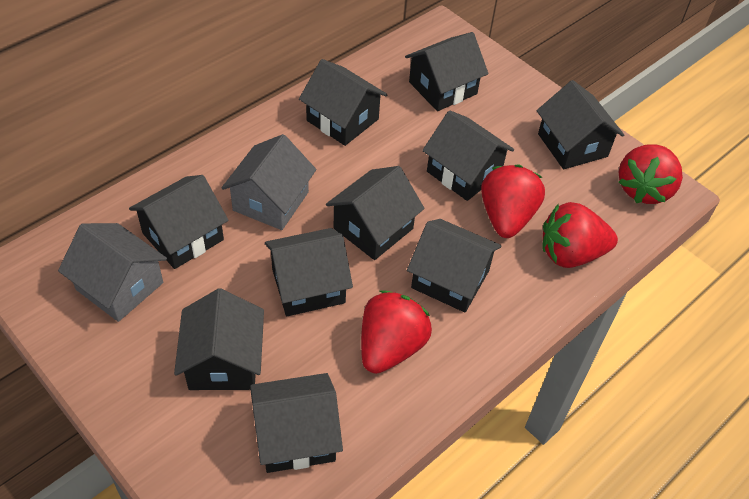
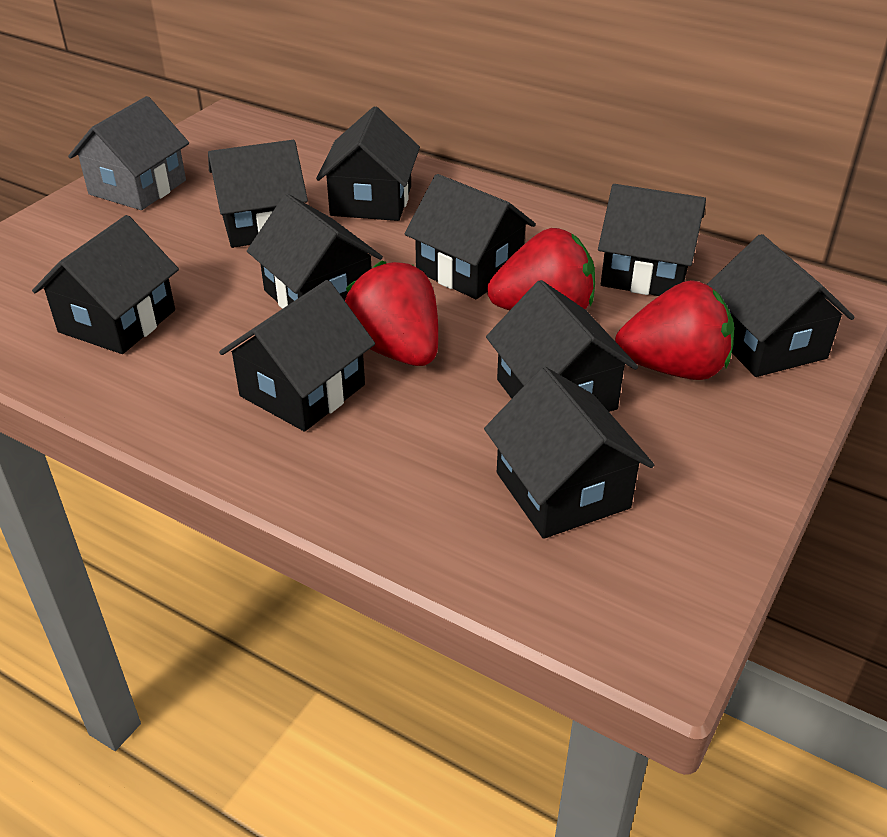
grey house: 2 -> 1
red strawberry: 4 -> 3

